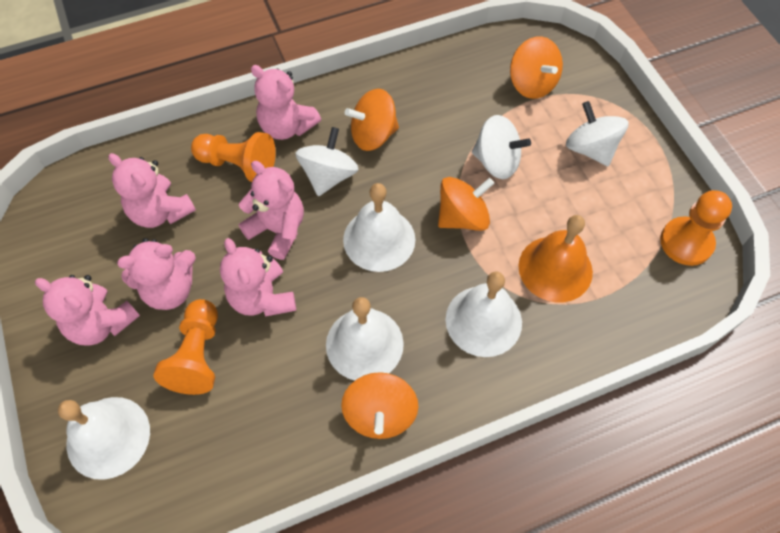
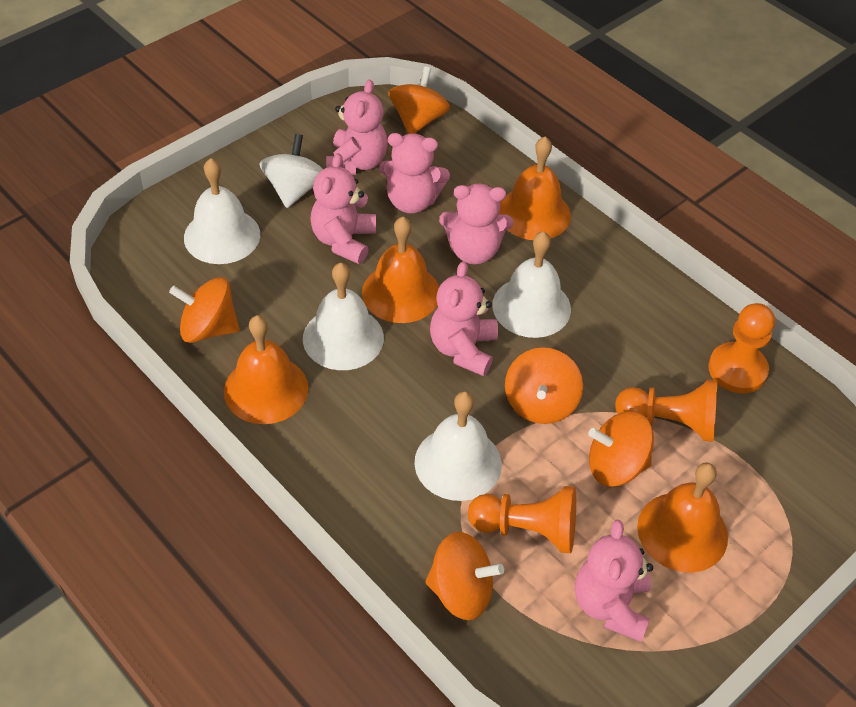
orange bell: 1 -> 4
orange spinning top: 4 -> 5
white spinning top: 3 -> 1

